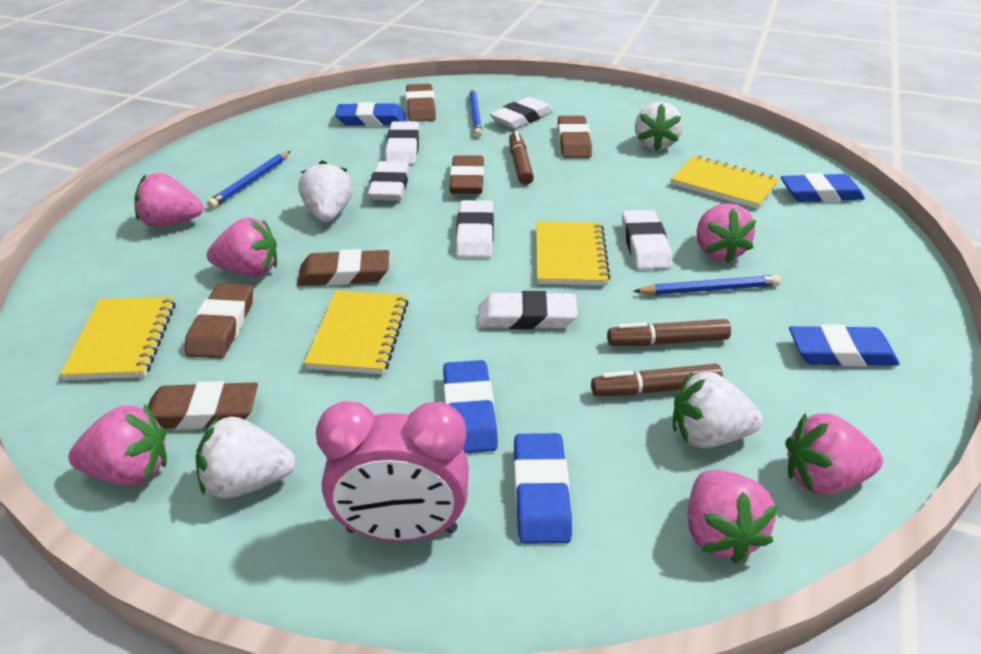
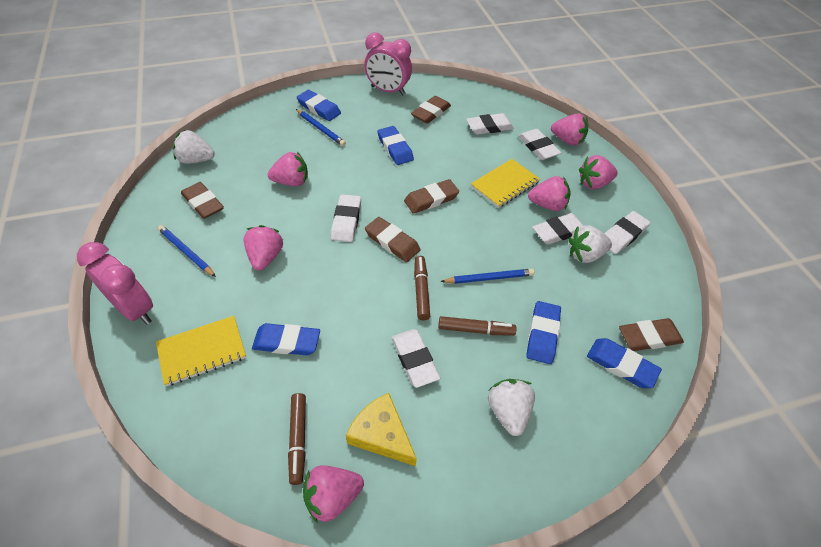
brown eraser: 6 -> 5
pink clock: 1 -> 2
white strawberry: 4 -> 3
yellow cheese: 0 -> 1
yellow notebook: 4 -> 2

